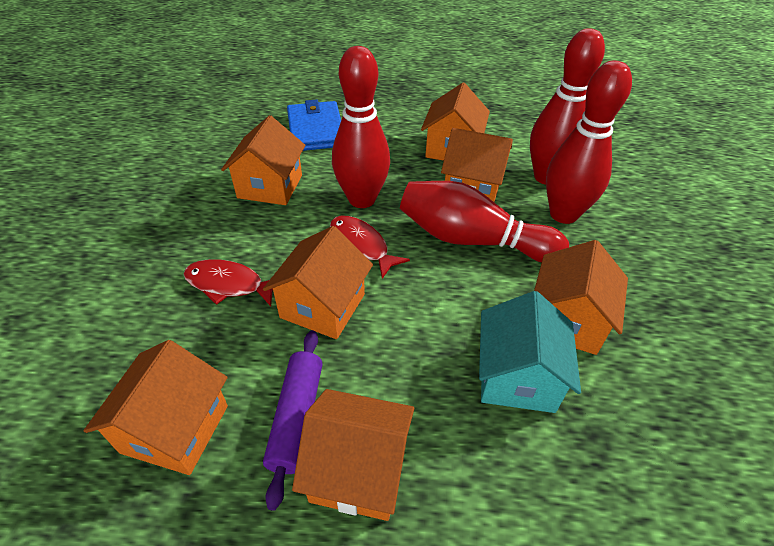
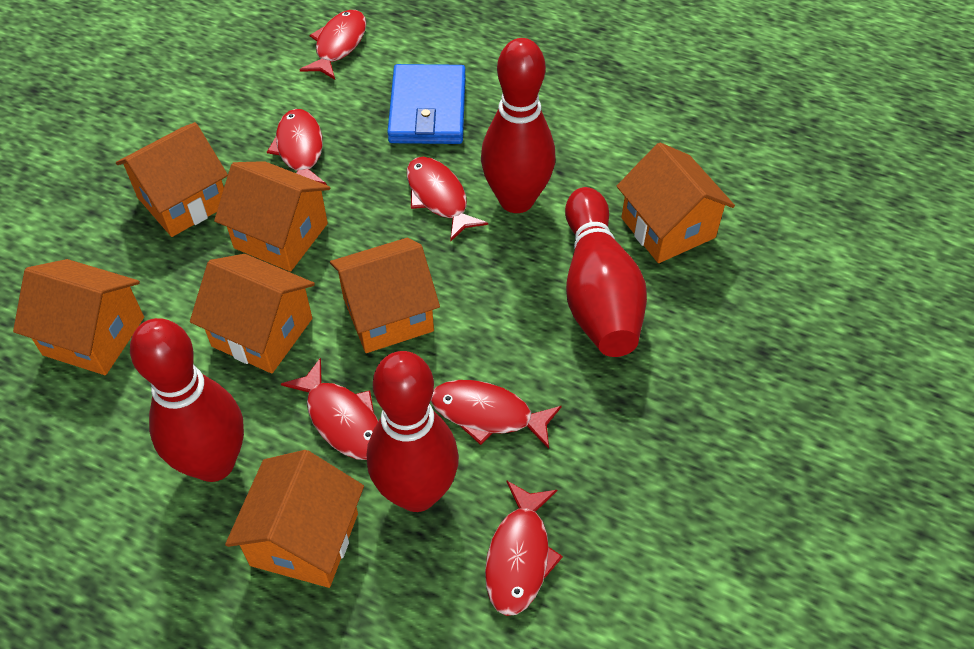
purple rolling pin: 1 -> 0
red fish: 2 -> 6
turquoise house: 1 -> 0

